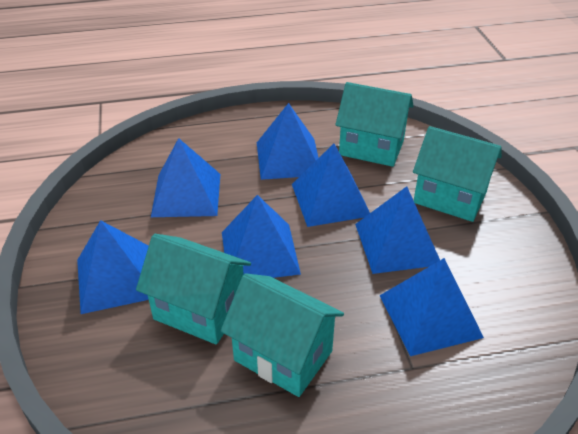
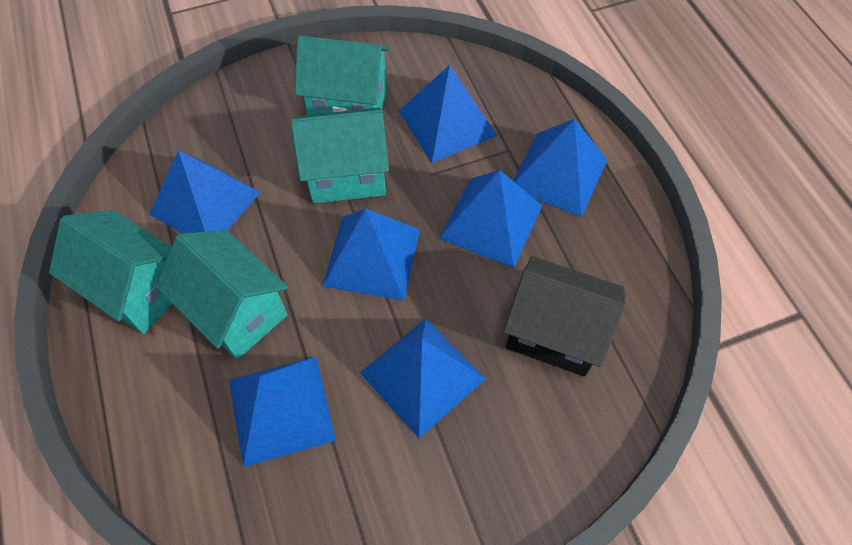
black house: 0 -> 1

